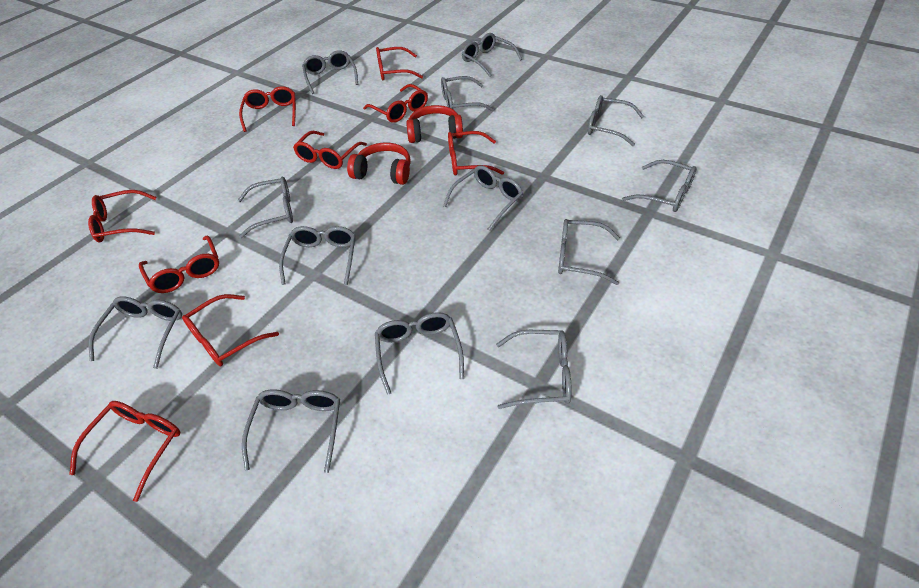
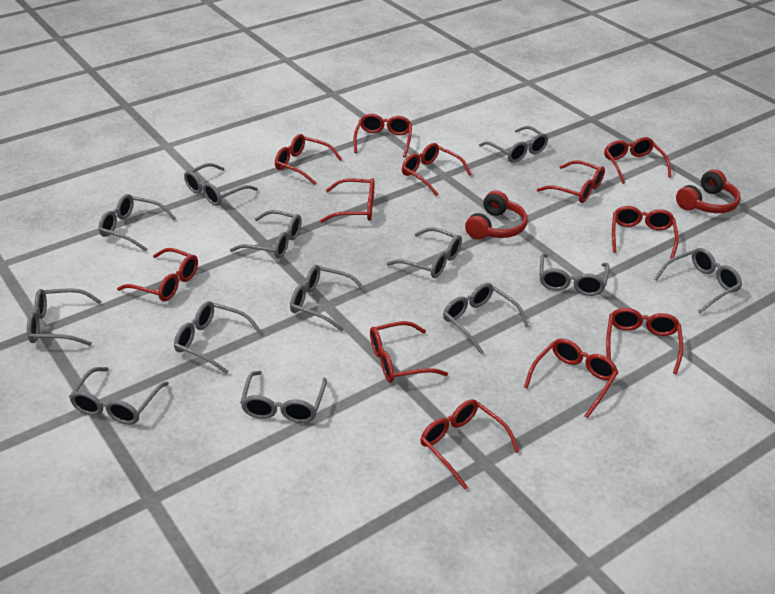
red glasses: 9 -> 12

